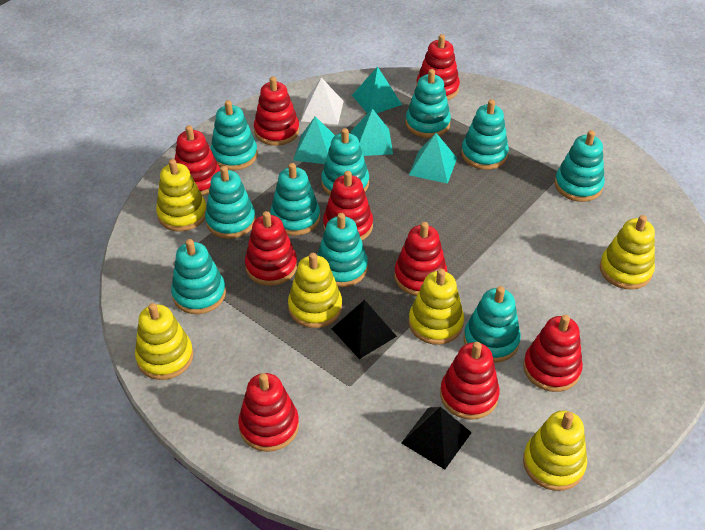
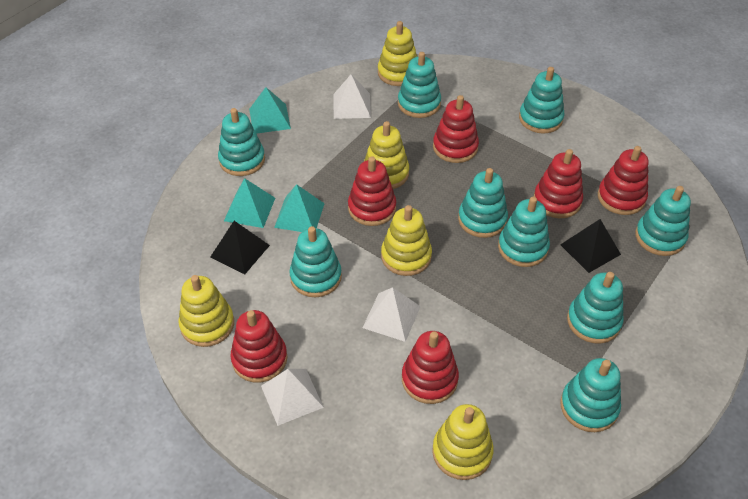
red stacking toy: 9 -> 6
turquoise pyramid: 4 -> 3
turquoise stacking toy: 10 -> 9
white pyramid: 1 -> 3
yellow stacking toy: 6 -> 5

